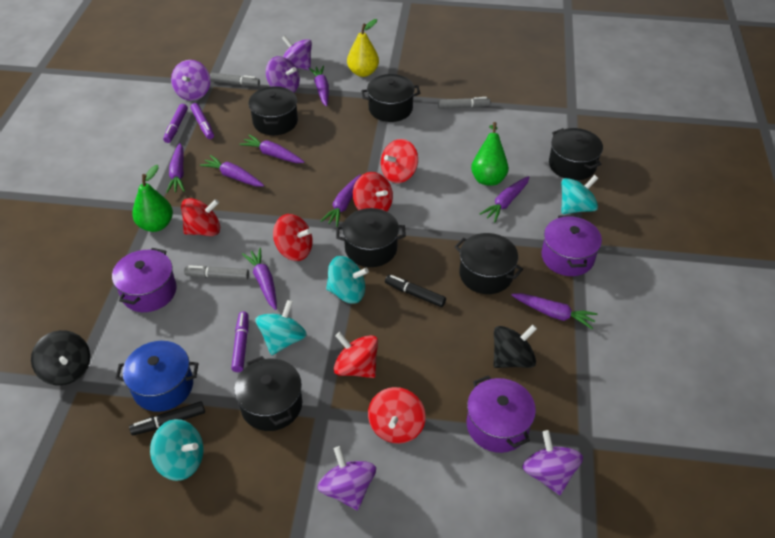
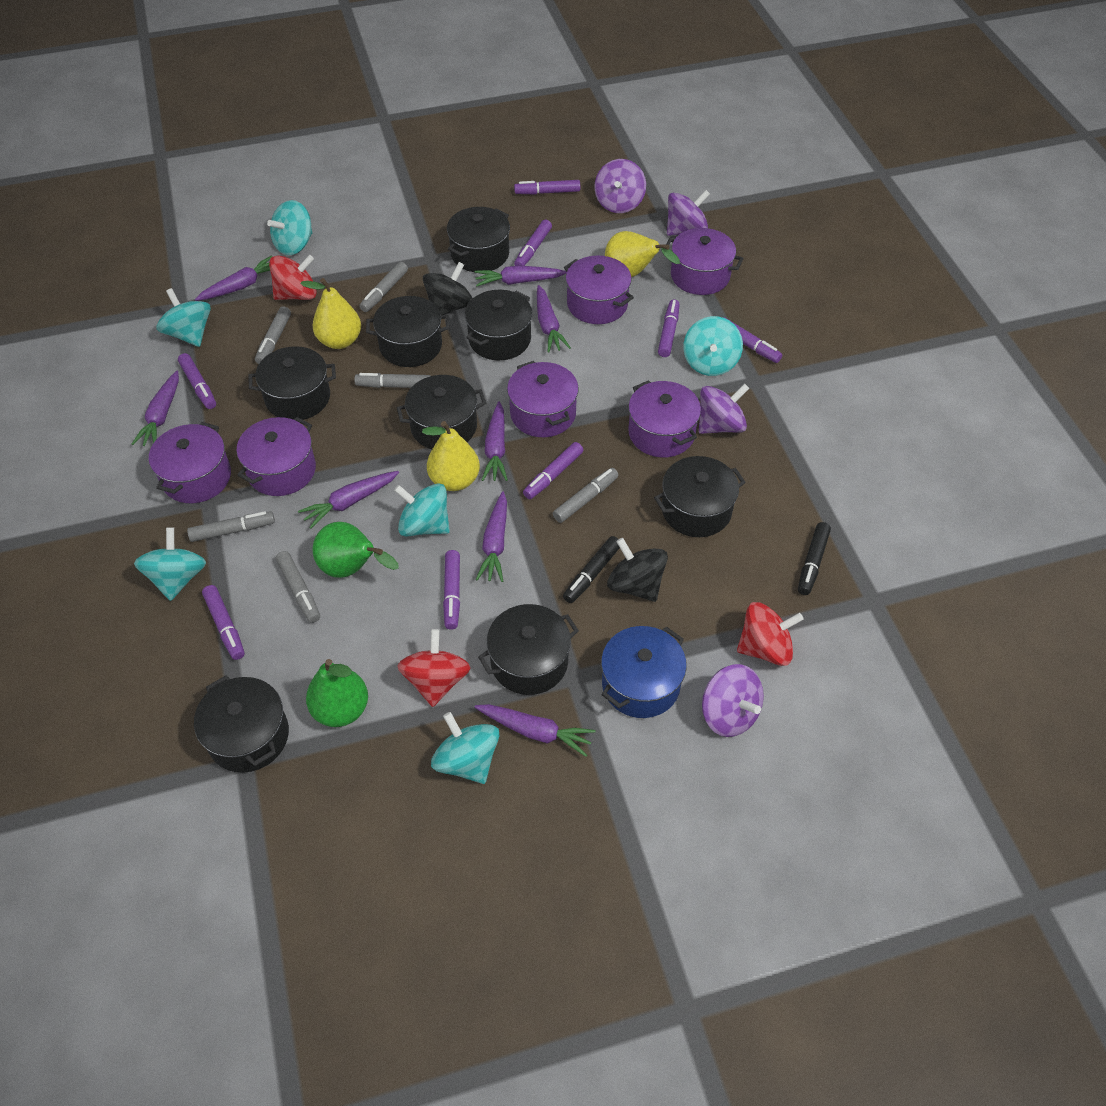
black pot: 6 -> 8
grey marker: 3 -> 6
purple marker: 3 -> 8
purple pot: 3 -> 6
purple spinning top: 5 -> 4
red spinning top: 6 -> 3
turquoise spinning top: 4 -> 6
yellow pear: 1 -> 3

